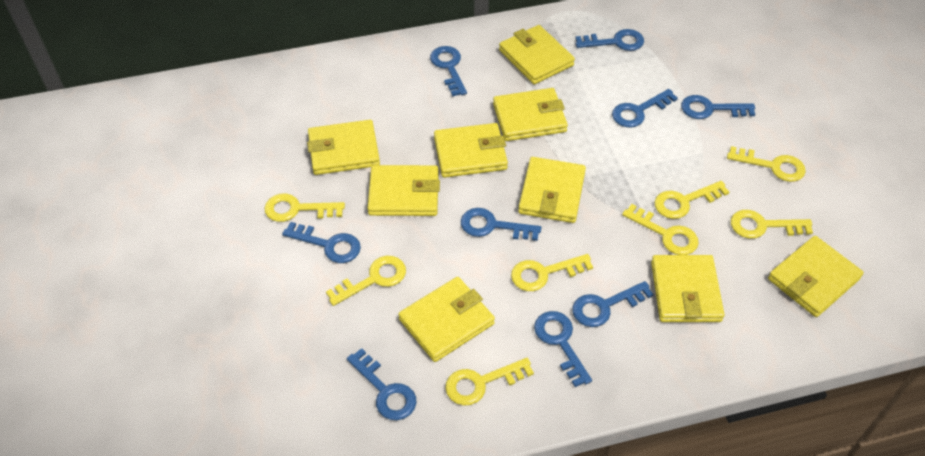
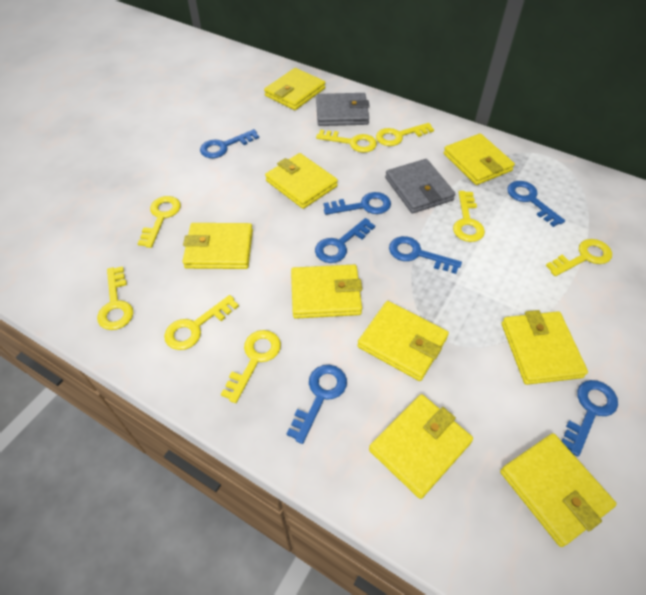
blue key: 9 -> 7
grey wallet: 0 -> 2

